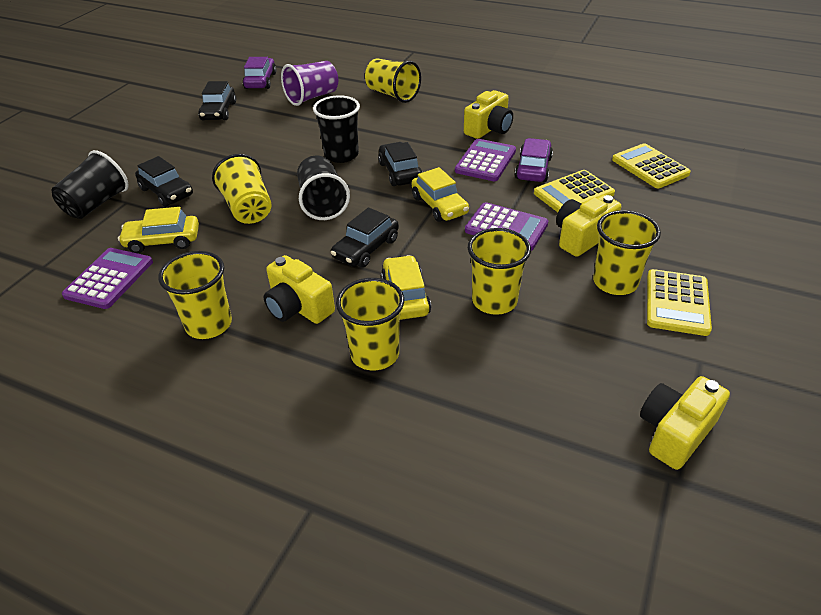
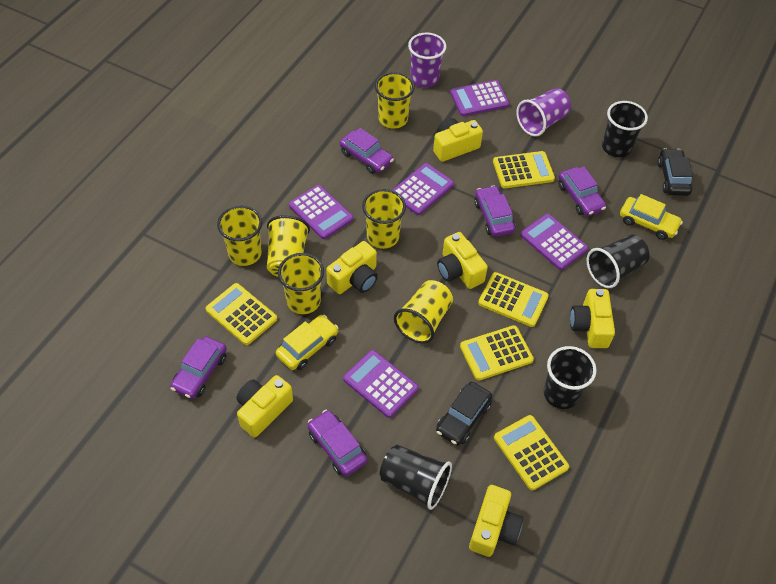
black car: 4 -> 2
black cup: 3 -> 4
purple calculator: 3 -> 5
purple car: 2 -> 5
purple cup: 1 -> 2
yellow calculator: 3 -> 5
yellow camera: 4 -> 6
yellow car: 3 -> 2

